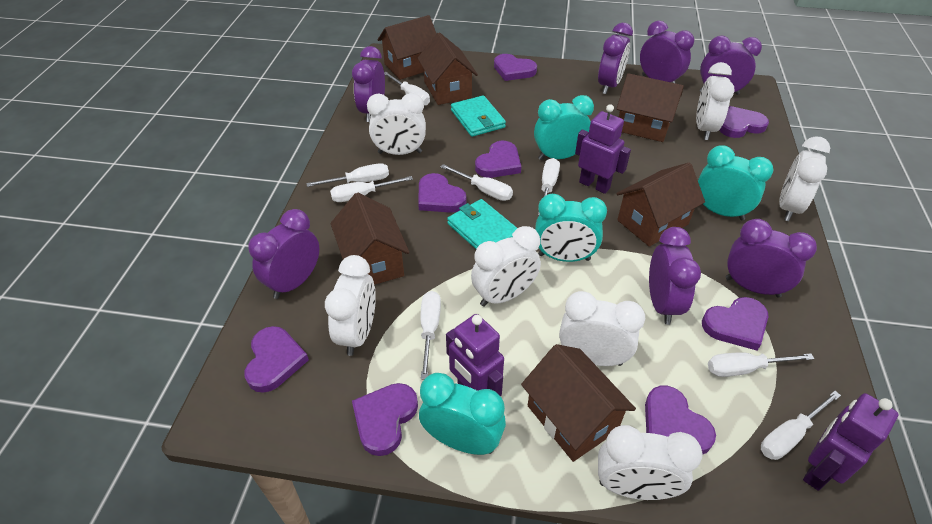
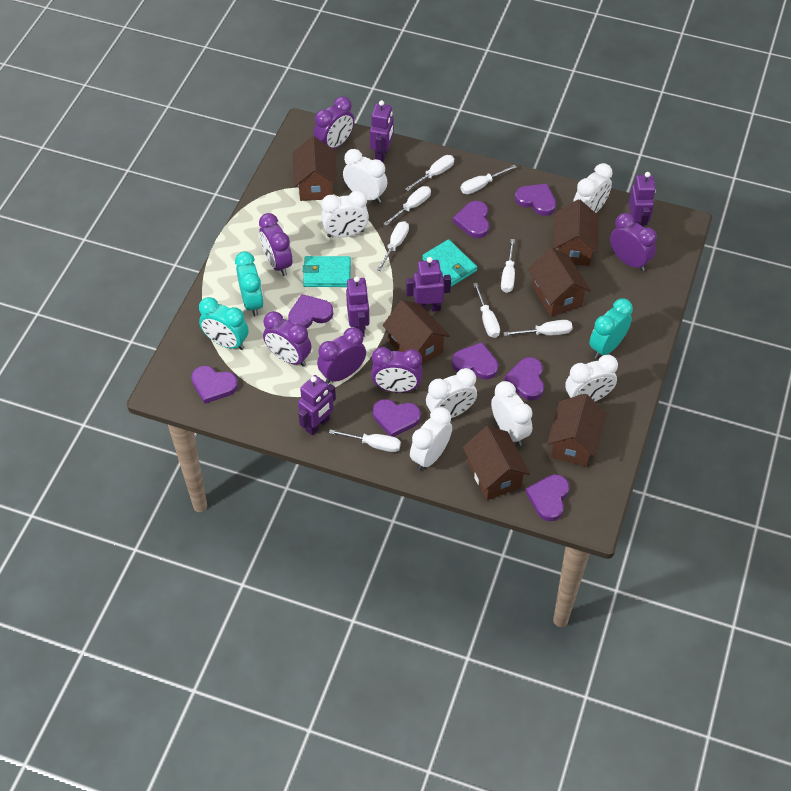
purple clock: 7 -> 6
purple robot: 3 -> 5
turquoise clock: 4 -> 3

